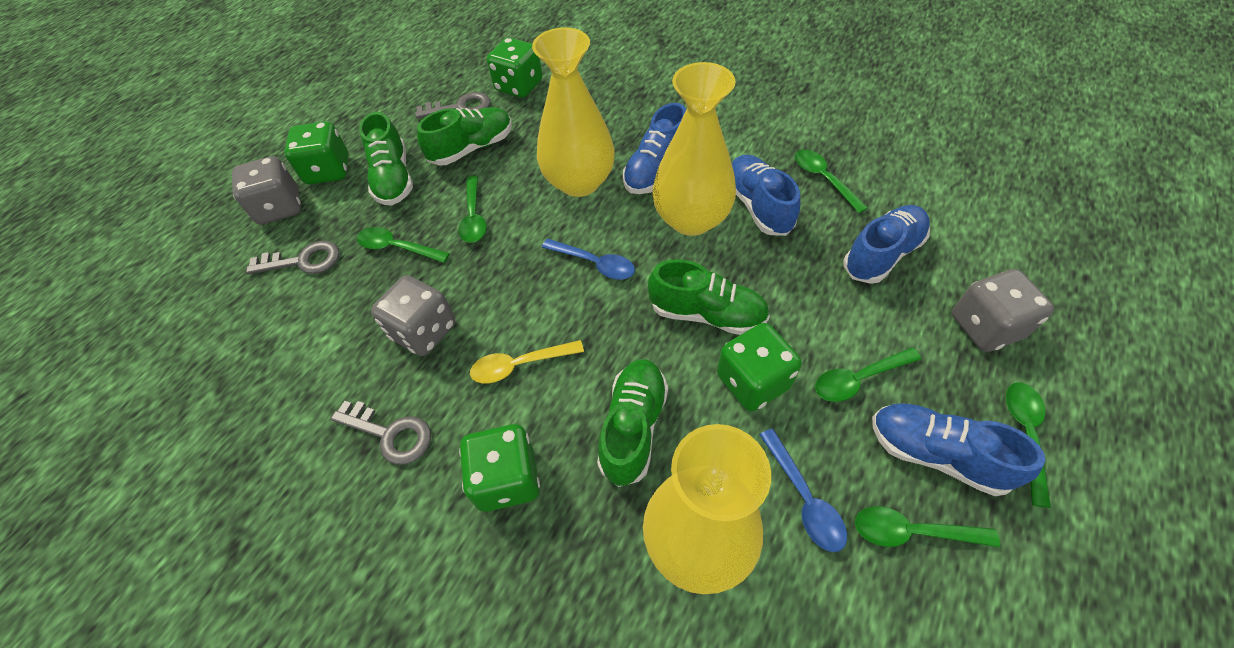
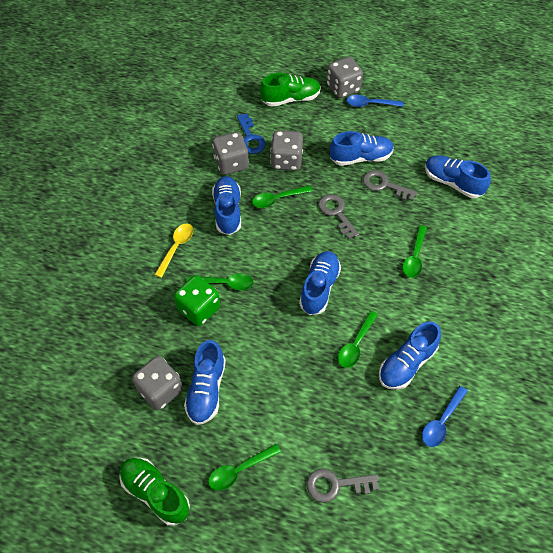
blue key: 0 -> 1
blue shoe: 4 -> 6
green dice: 4 -> 1
green shoe: 4 -> 2
green spoon: 6 -> 5
grey dice: 3 -> 4
yellow vase: 3 -> 0

